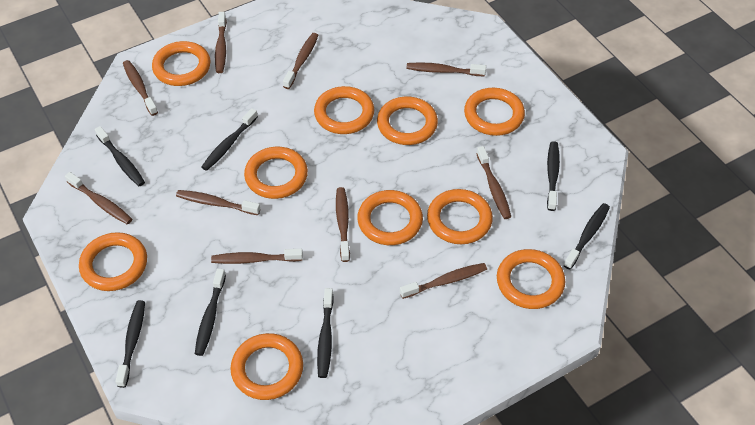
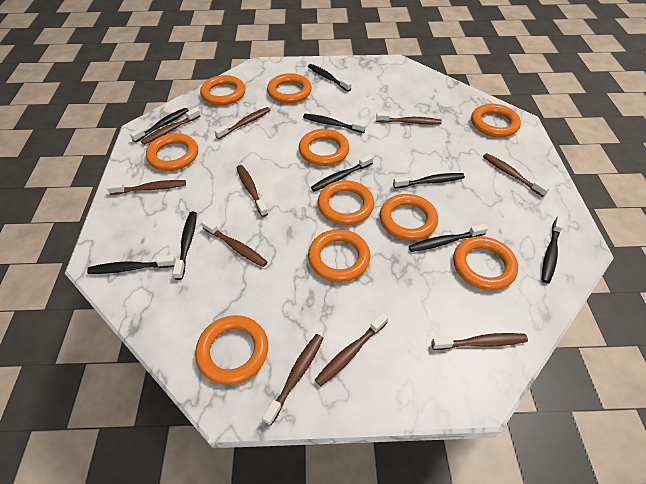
black toothbrush: 7 -> 9

